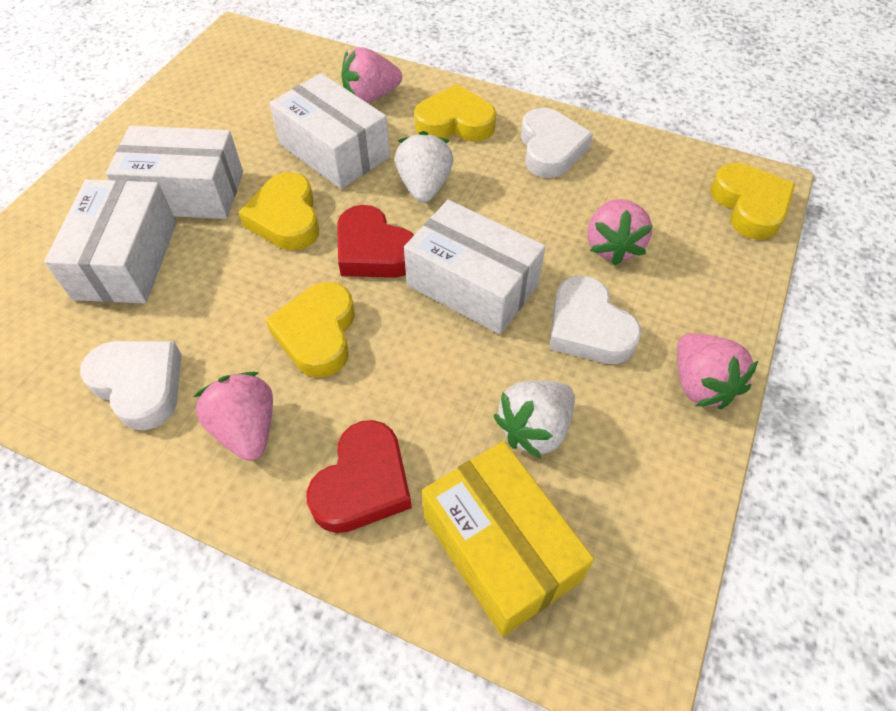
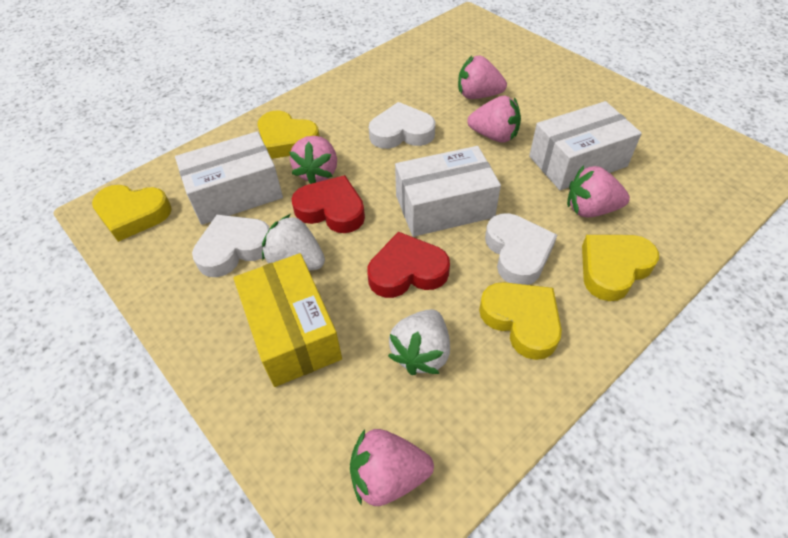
pink strawberry: 4 -> 5
white box: 4 -> 3

